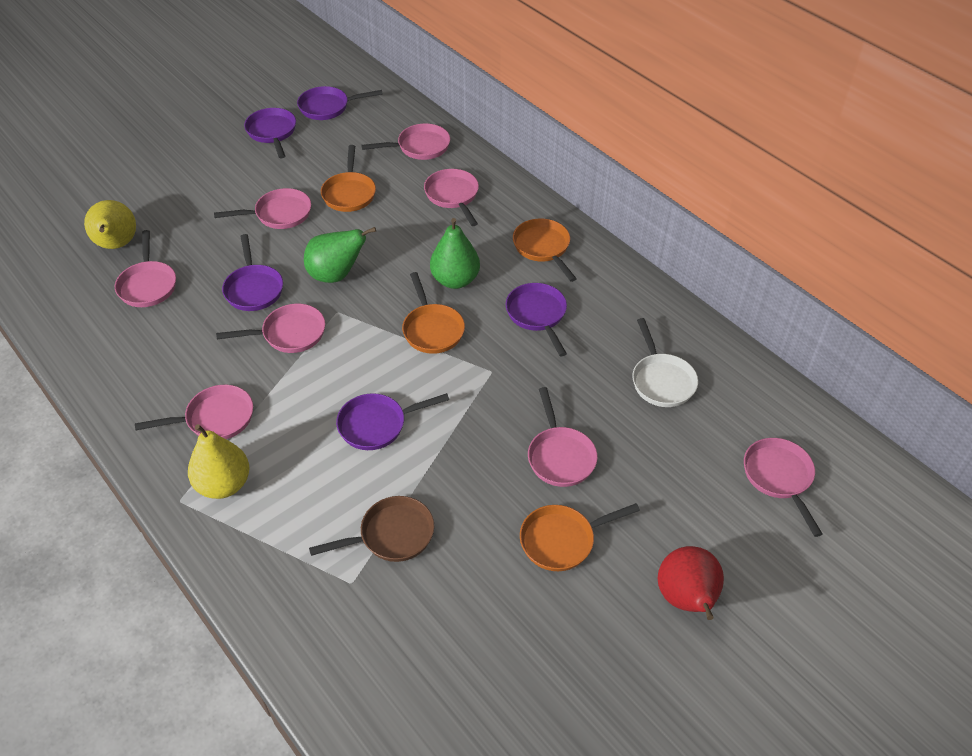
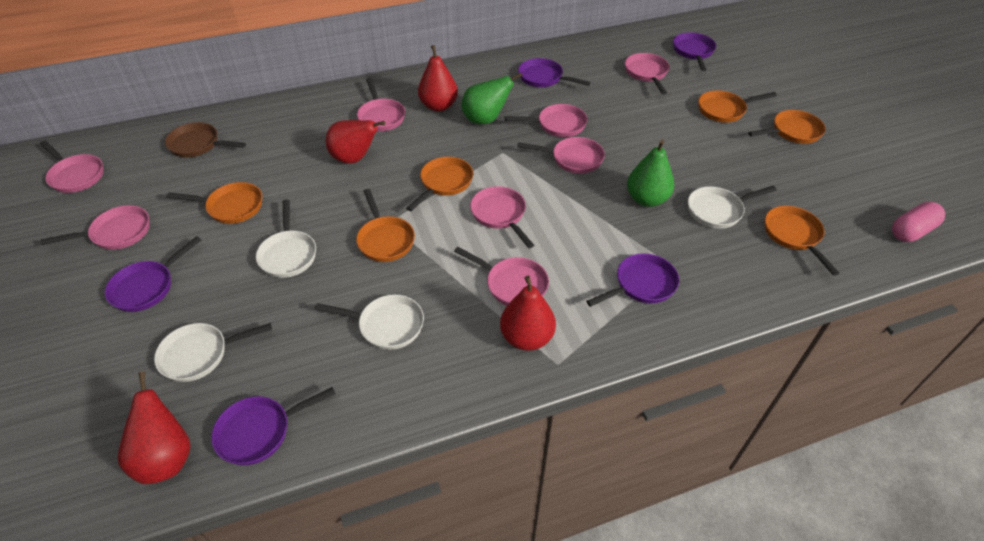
orange pan: 4 -> 6
pink capsule: 0 -> 1
red pear: 1 -> 4
white pan: 1 -> 4
yellow pear: 2 -> 0

